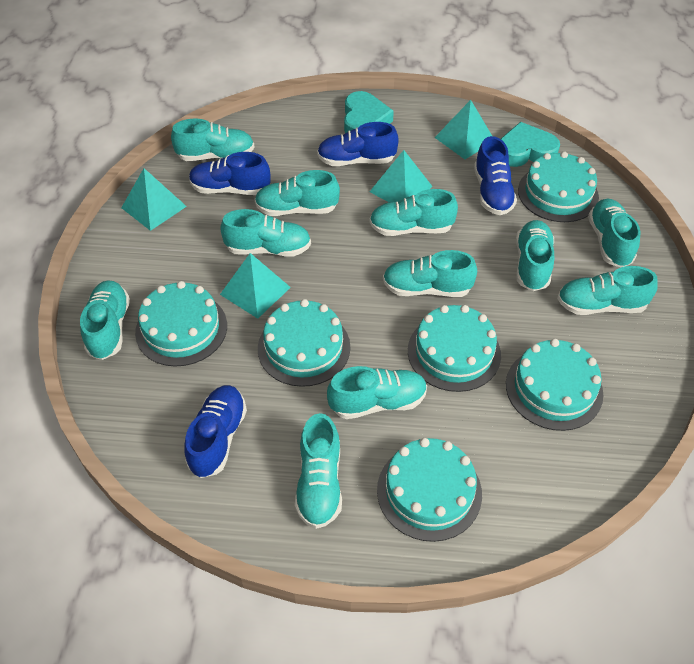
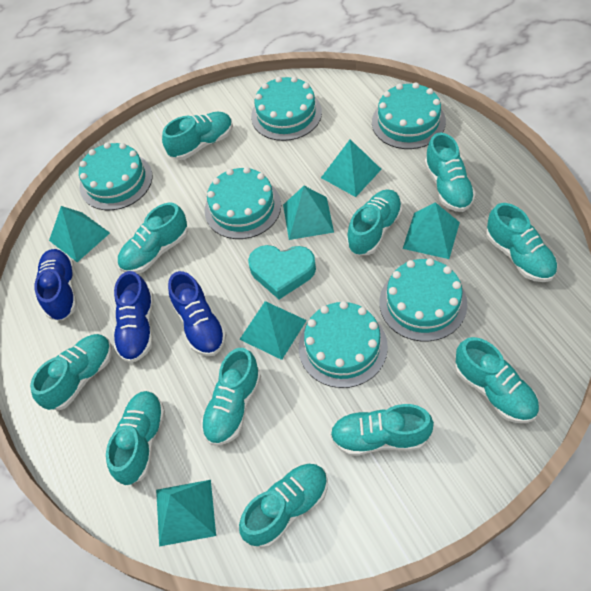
blue shoe: 4 -> 3
turquoise heart: 2 -> 1
turquoise pyramid: 4 -> 6

